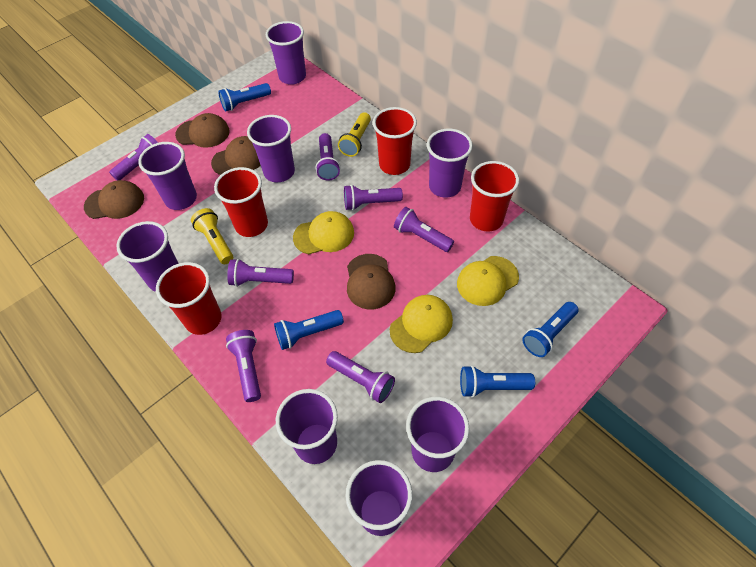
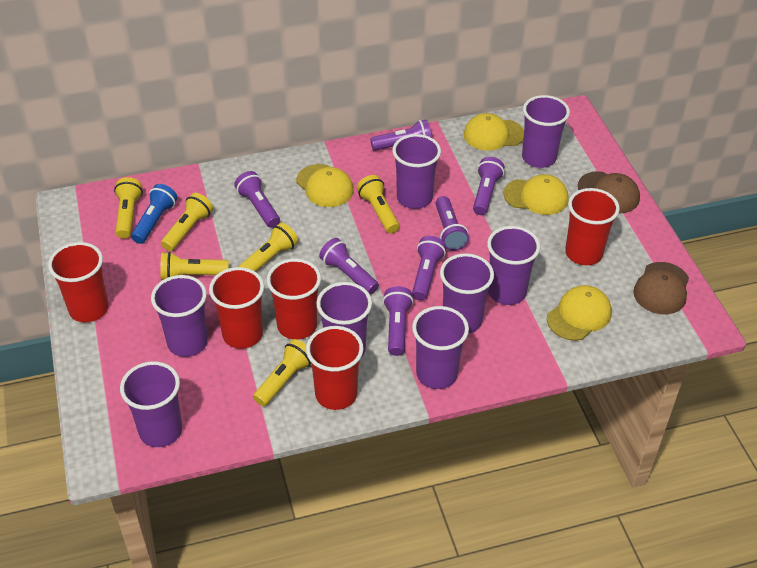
blue flashlight: 4 -> 1
brown cap: 4 -> 2
red cup: 4 -> 5
yellow cap: 3 -> 4
yellow flashlight: 2 -> 6

